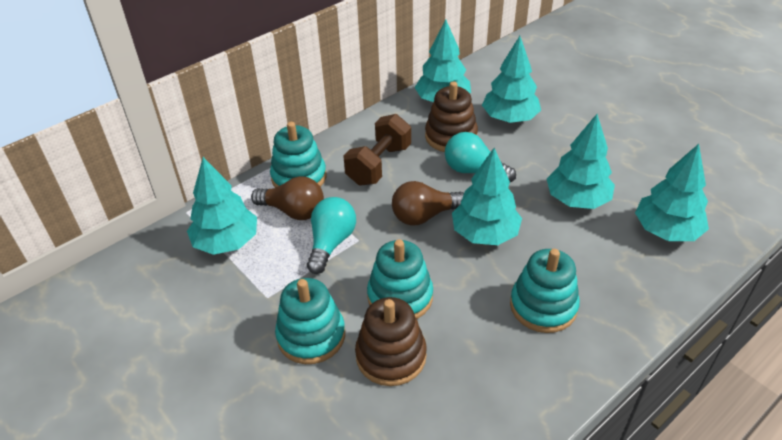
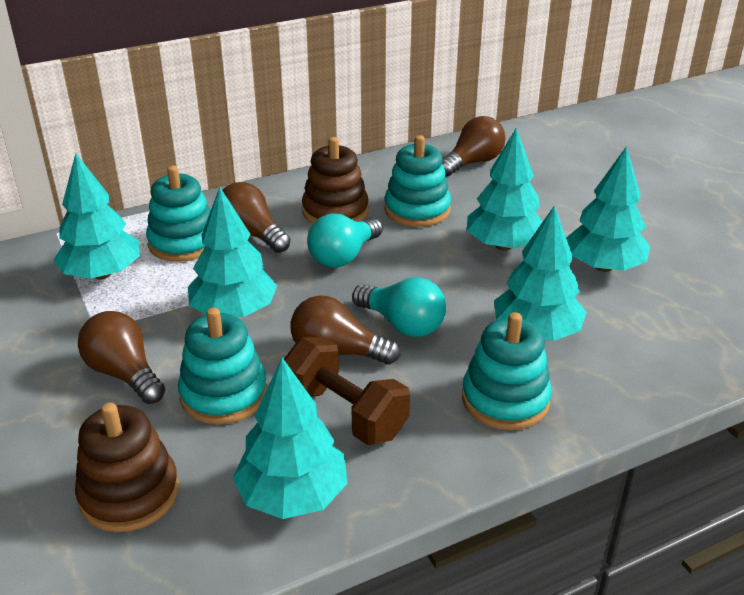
brown light bulb: 2 -> 4

